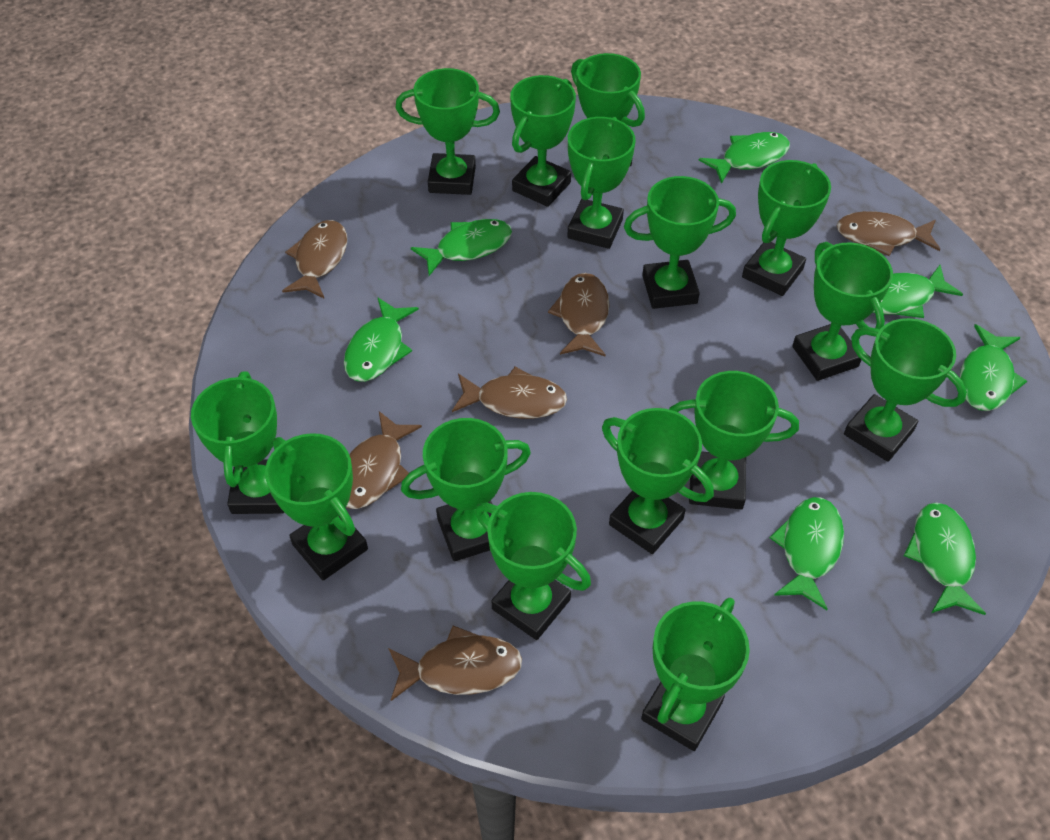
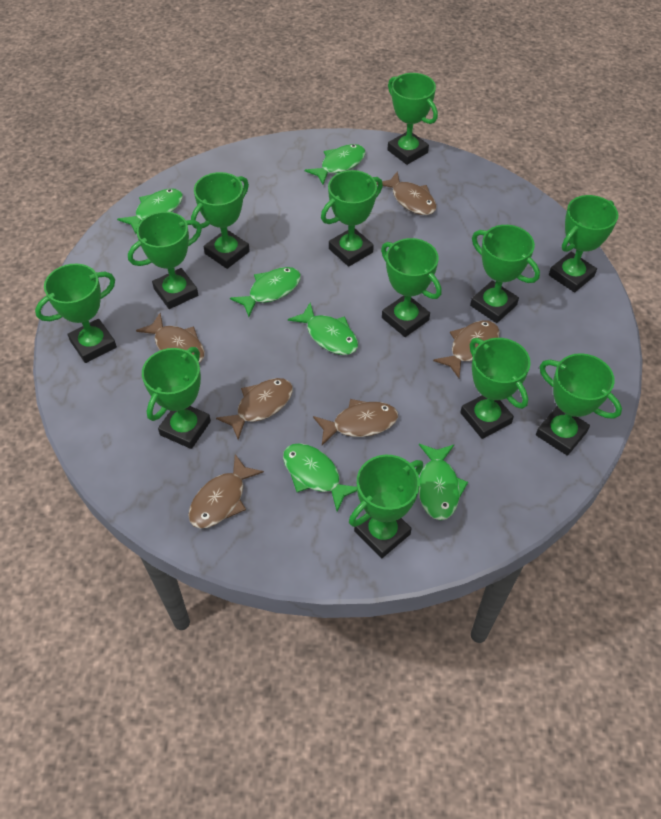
green fish: 7 -> 6
green trophy: 15 -> 12

